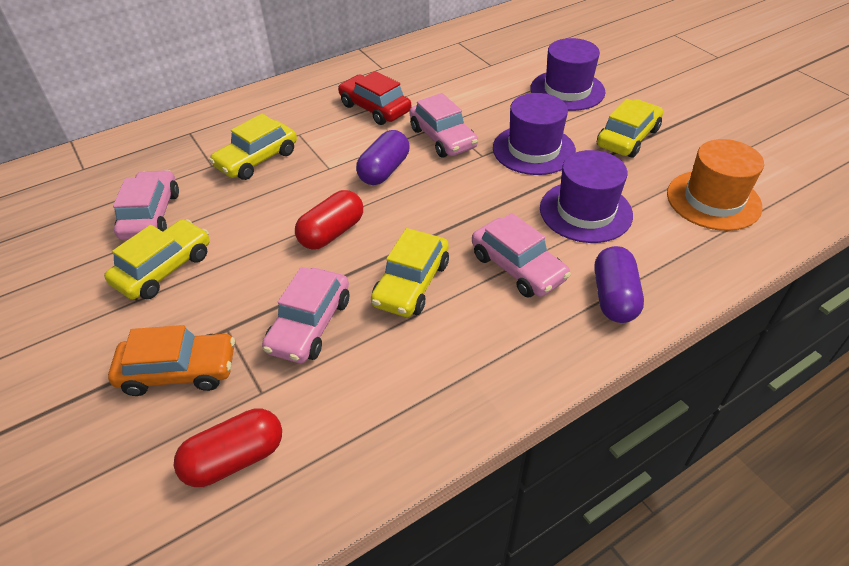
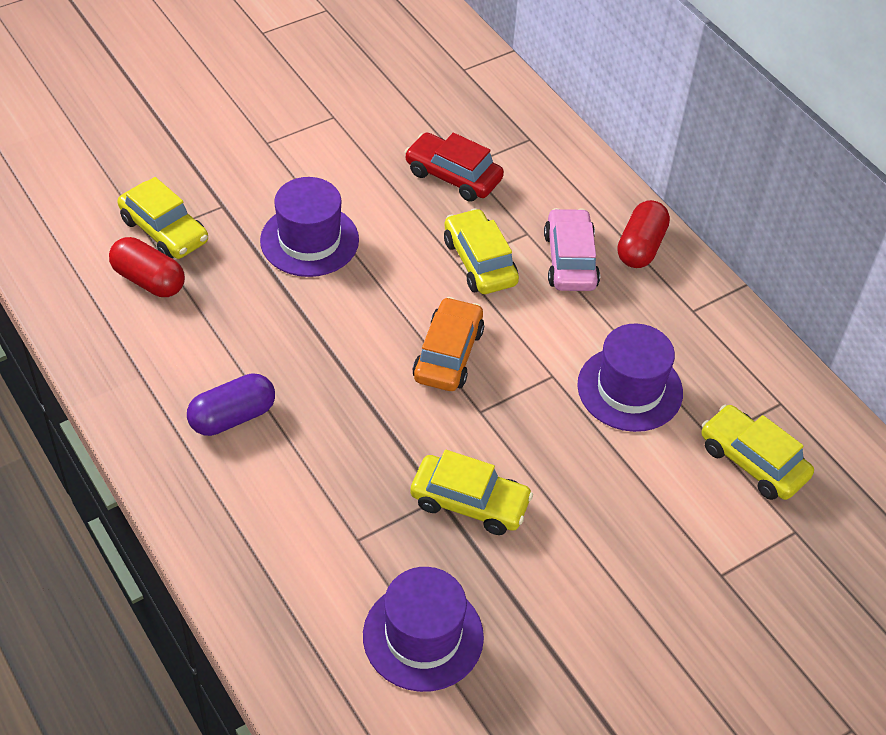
orange hat: 1 -> 0
pink car: 4 -> 1
purple capsule: 2 -> 1

